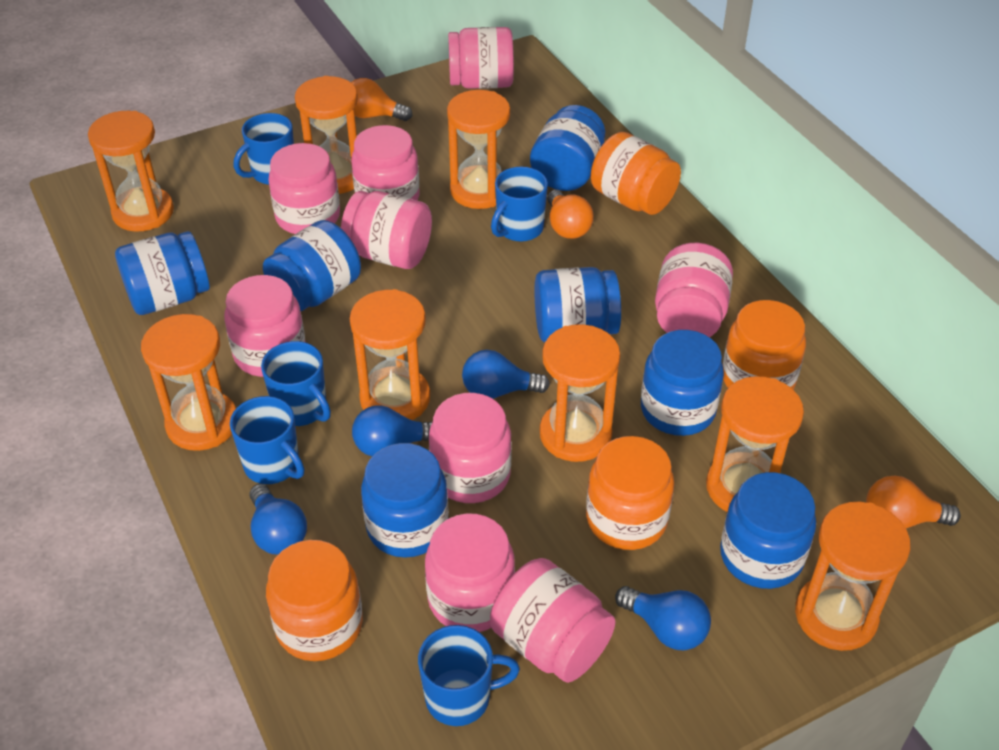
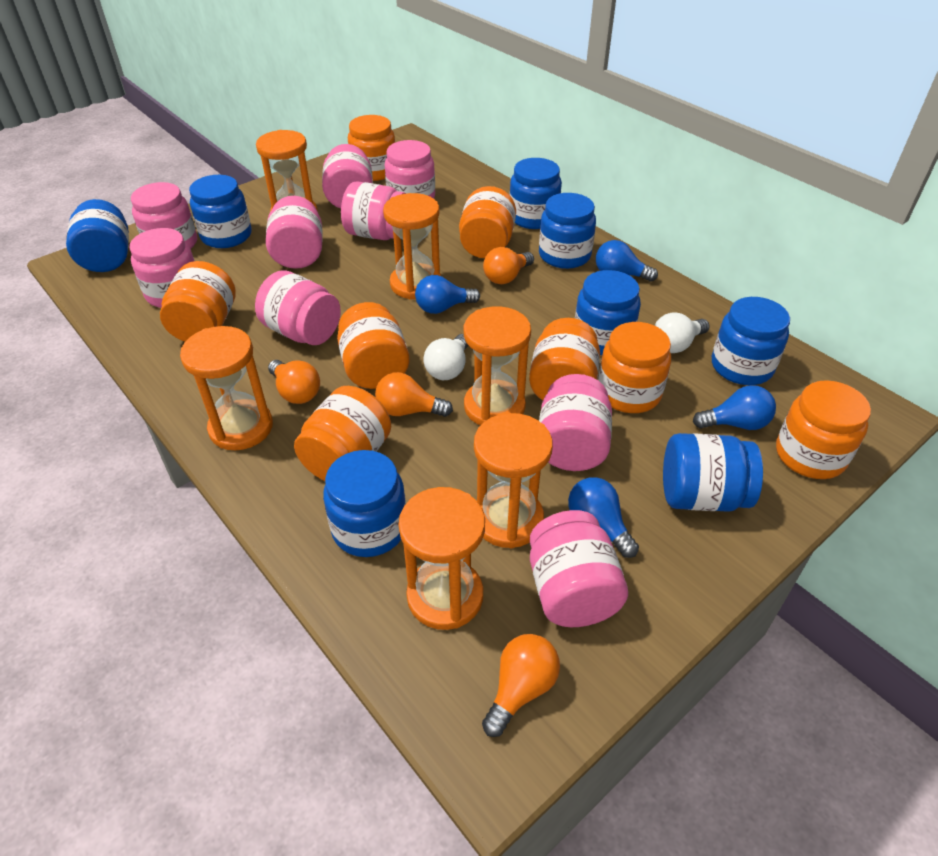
blue jar: 7 -> 8
blue mug: 5 -> 0
orange hourglass: 8 -> 6
orange jar: 4 -> 8
orange light bulb: 3 -> 4
white light bulb: 0 -> 2

